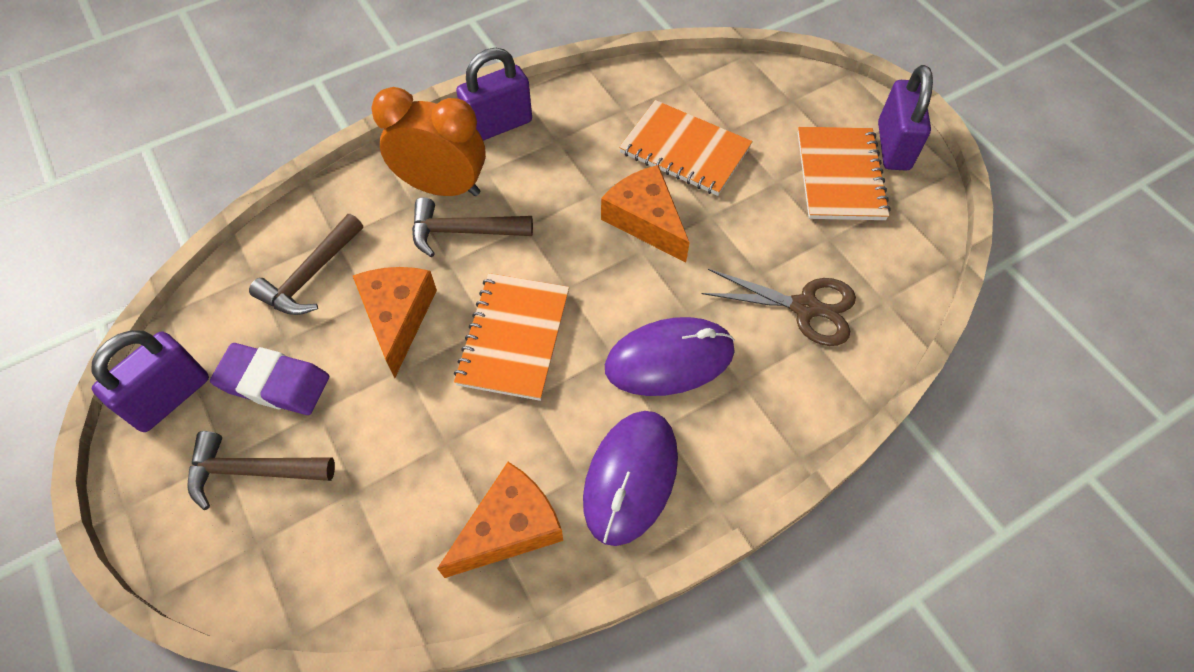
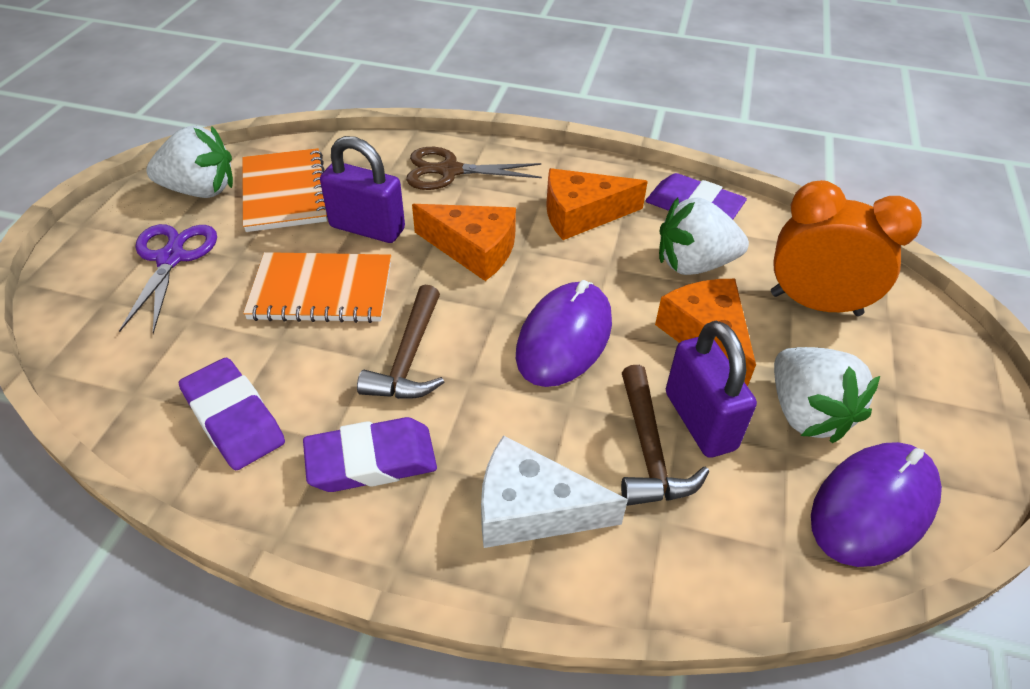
brown hammer: 3 -> 2
orange notebook: 3 -> 2
purple eraser: 1 -> 3
purple padlock: 3 -> 2
purple scissors: 0 -> 1
white cheese: 0 -> 1
white strawberry: 0 -> 3

